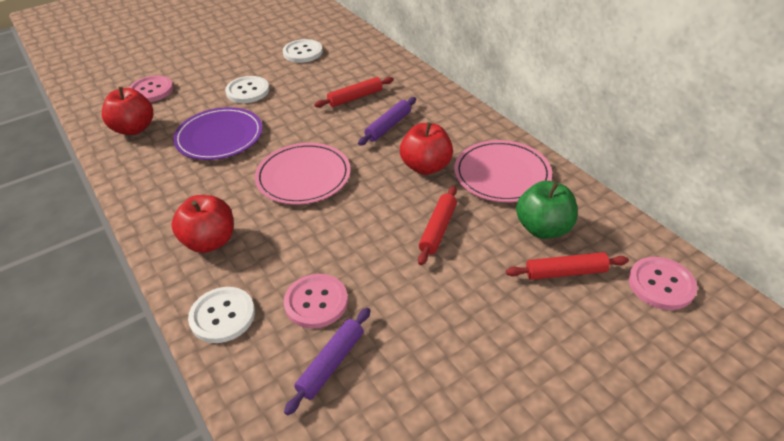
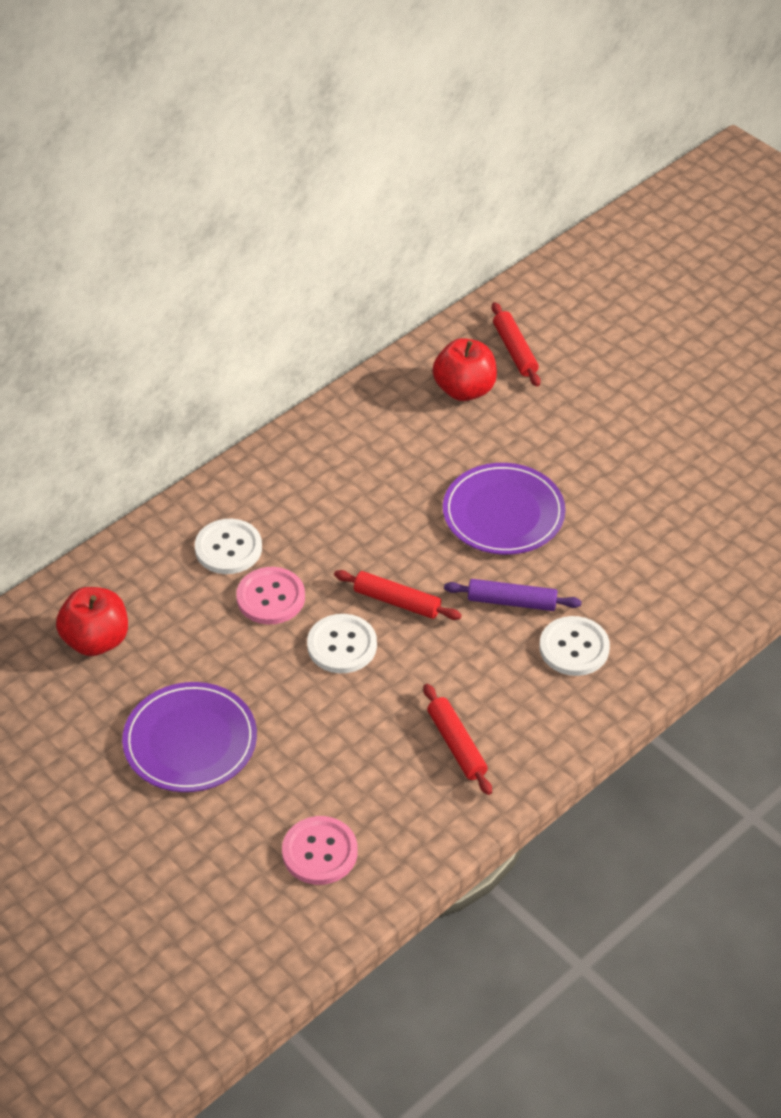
green apple: 1 -> 0
pink button: 3 -> 2
pink plate: 2 -> 0
purple plate: 1 -> 2
purple rolling pin: 2 -> 1
red apple: 3 -> 2

